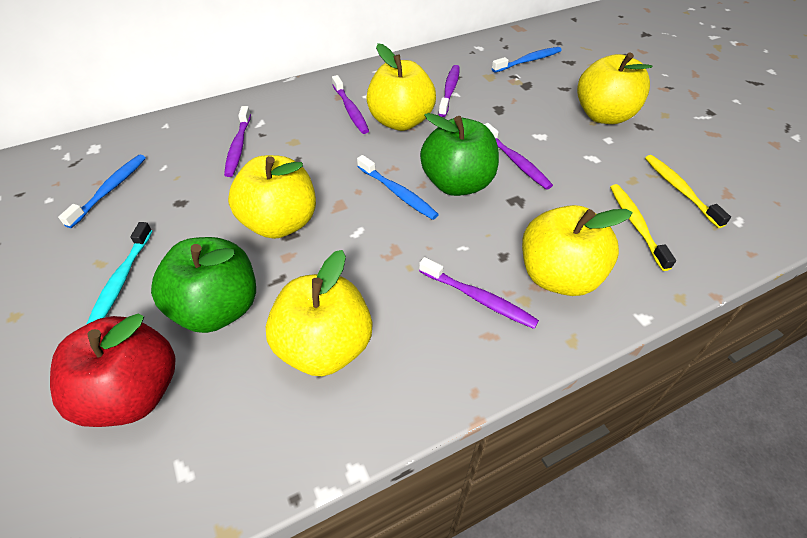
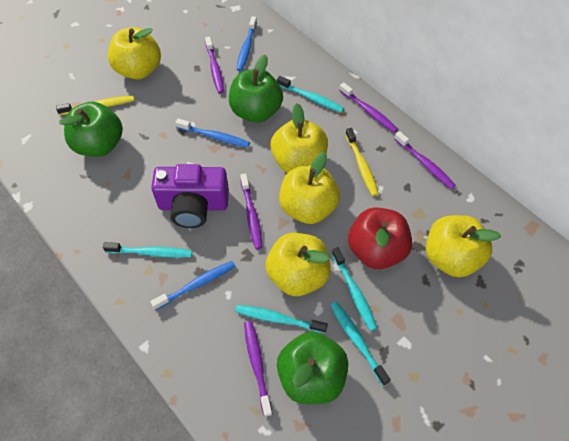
green apple: 2 -> 3
purple camera: 0 -> 1
turquoise toothbrush: 1 -> 5

